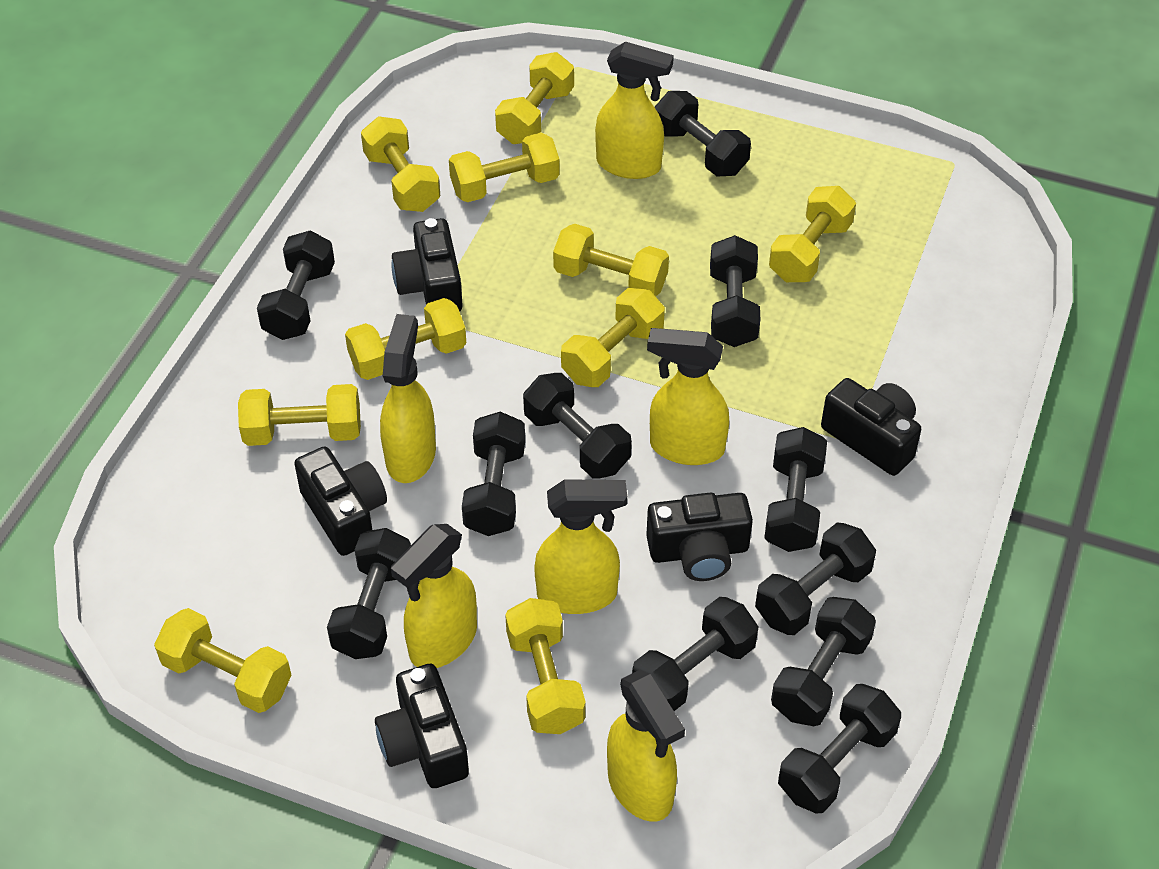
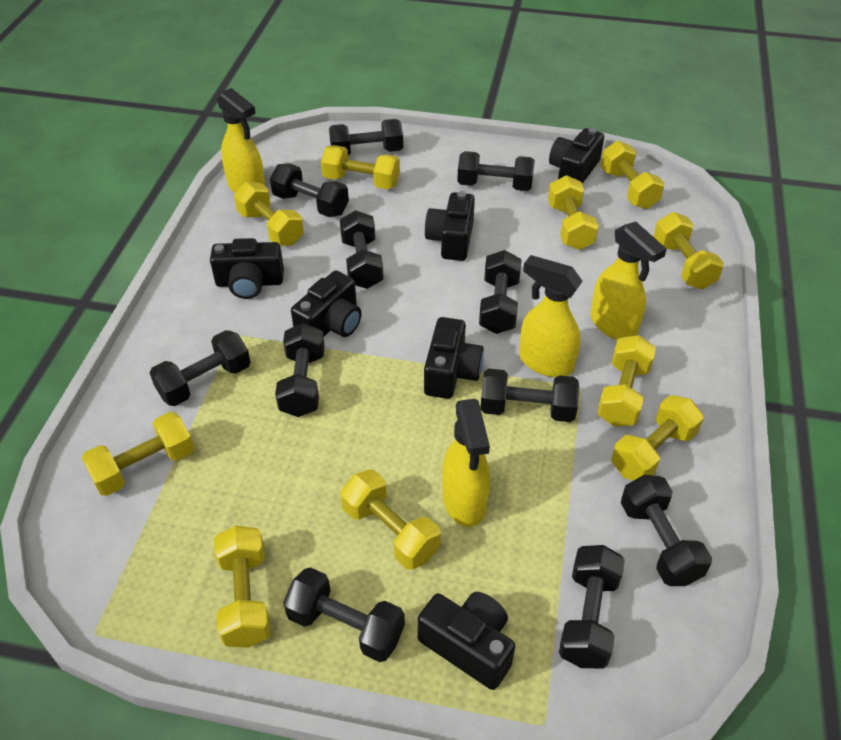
black camera: 5 -> 6
yellow spray bottle: 6 -> 4

